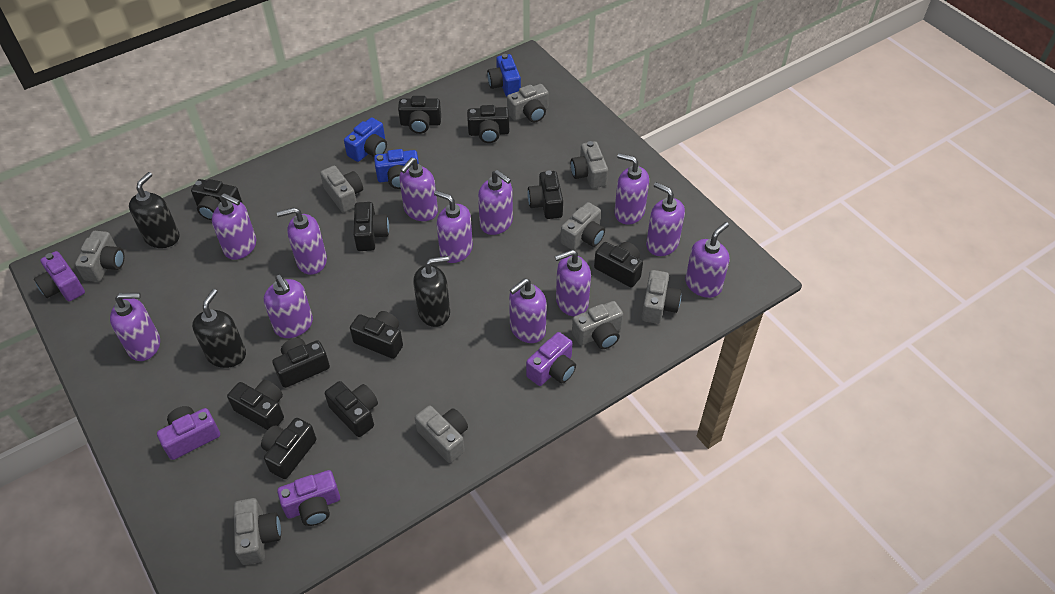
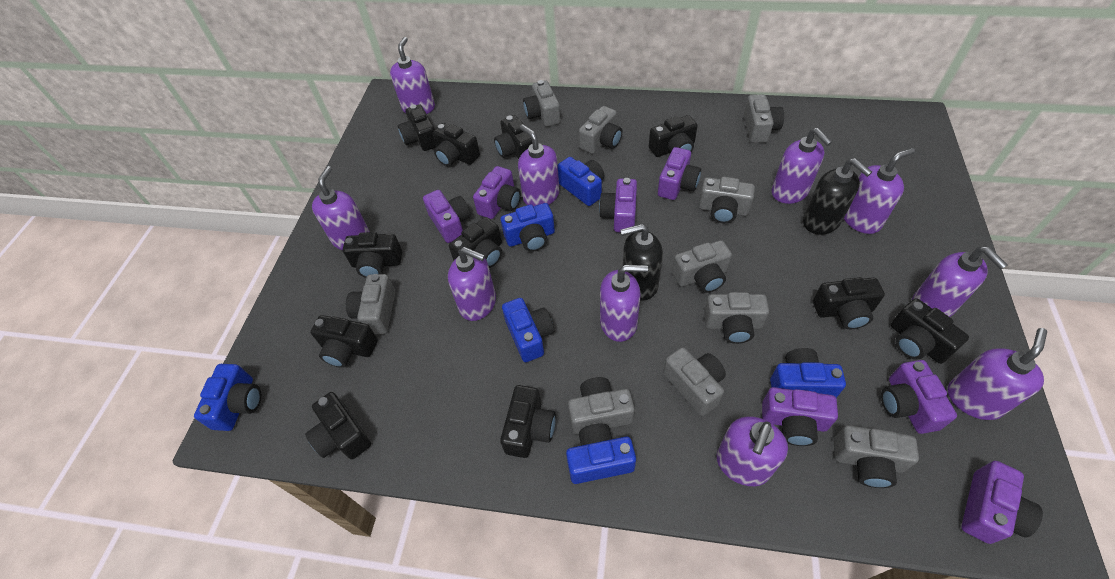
black soap dispenser: 3 -> 2
blue camera: 3 -> 6
grey camera: 9 -> 10
purple camera: 4 -> 7
purple soap dispenser: 12 -> 10

